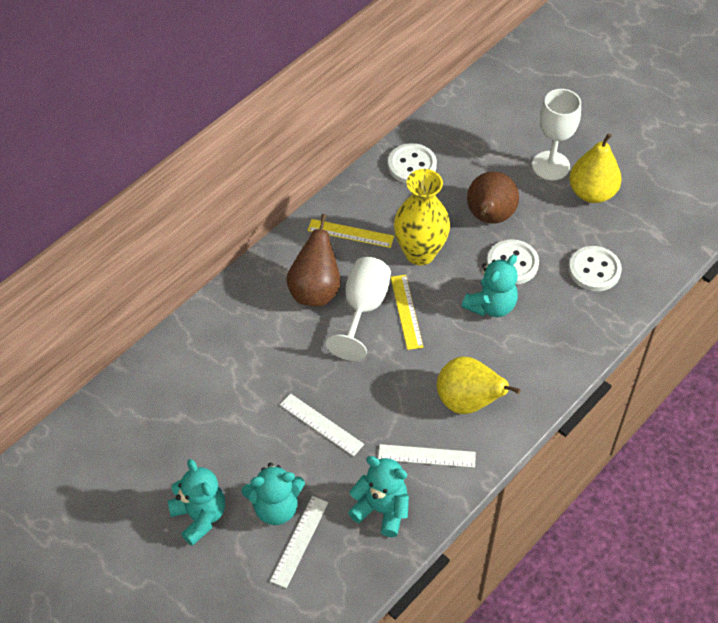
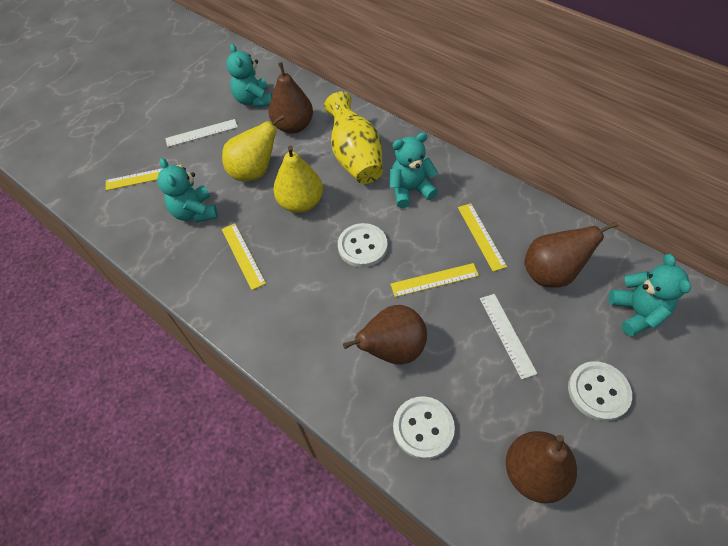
brown pear: 2 -> 4
white goblet: 2 -> 0
white ruler: 3 -> 2
yellow ruler: 2 -> 4

